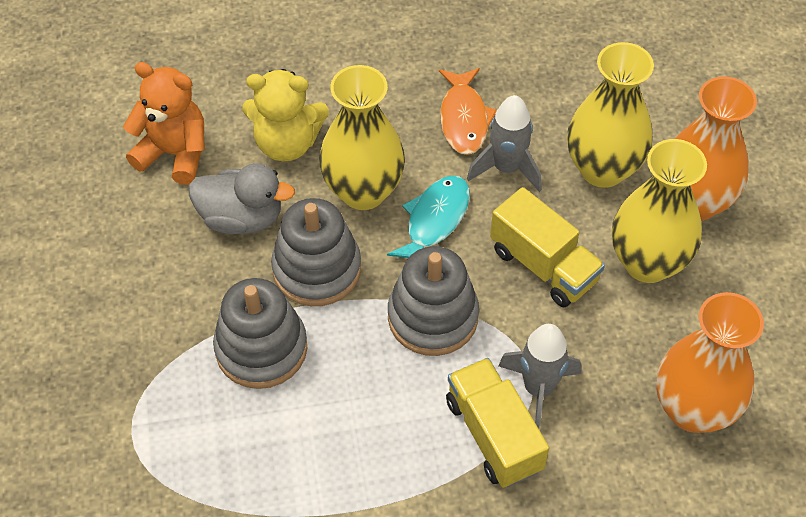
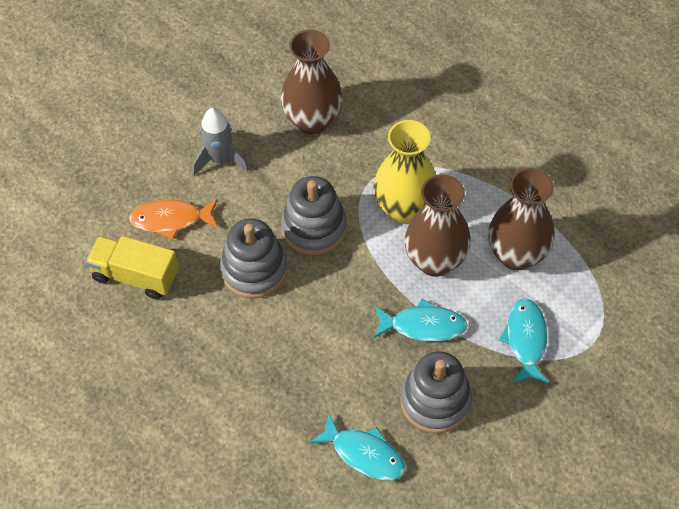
brown vase: 0 -> 3
grey duck: 1 -> 0
grey rocket: 2 -> 1
orange teddy bear: 1 -> 0
orange vase: 2 -> 0
turquoise fish: 1 -> 3
yellow teddy bear: 1 -> 0
yellow truck: 2 -> 1
yellow vase: 3 -> 1

